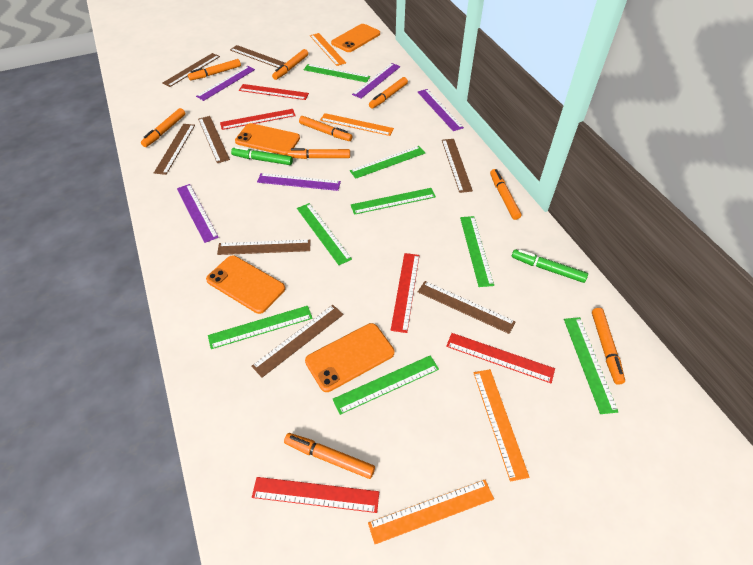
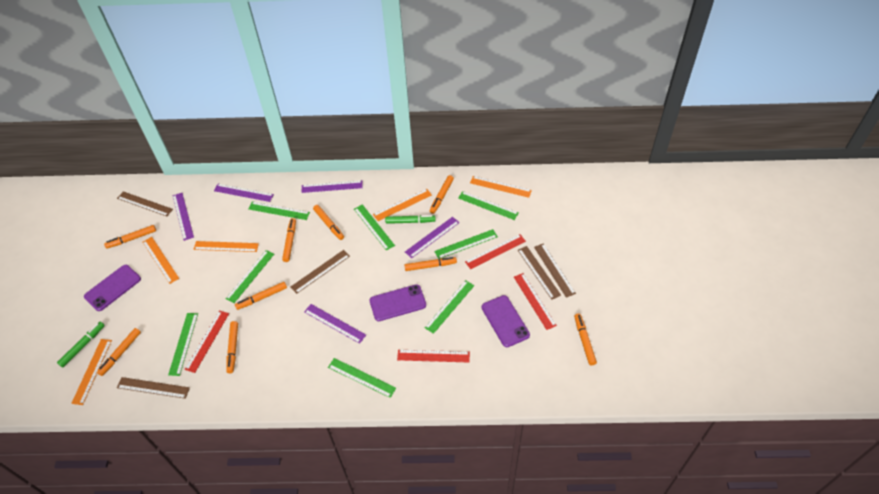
brown ruler: 8 -> 5
orange phone: 4 -> 0
orange ruler: 4 -> 5
purple phone: 0 -> 3
red ruler: 5 -> 4

